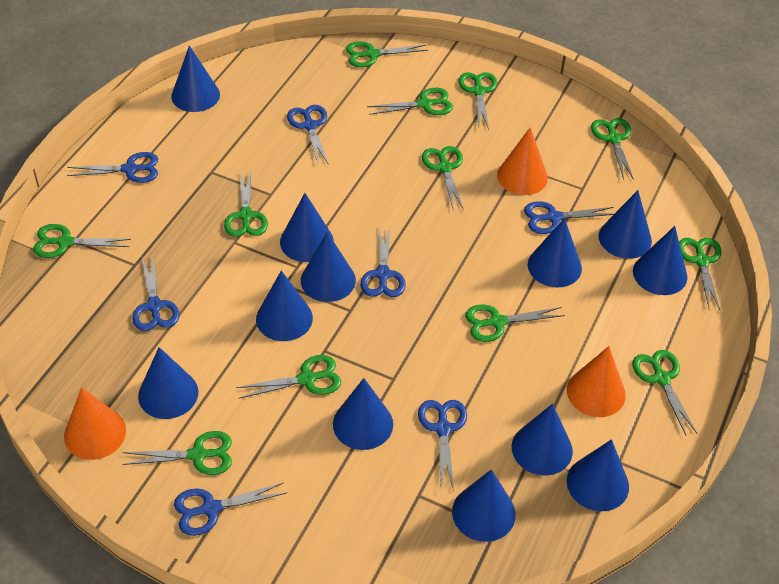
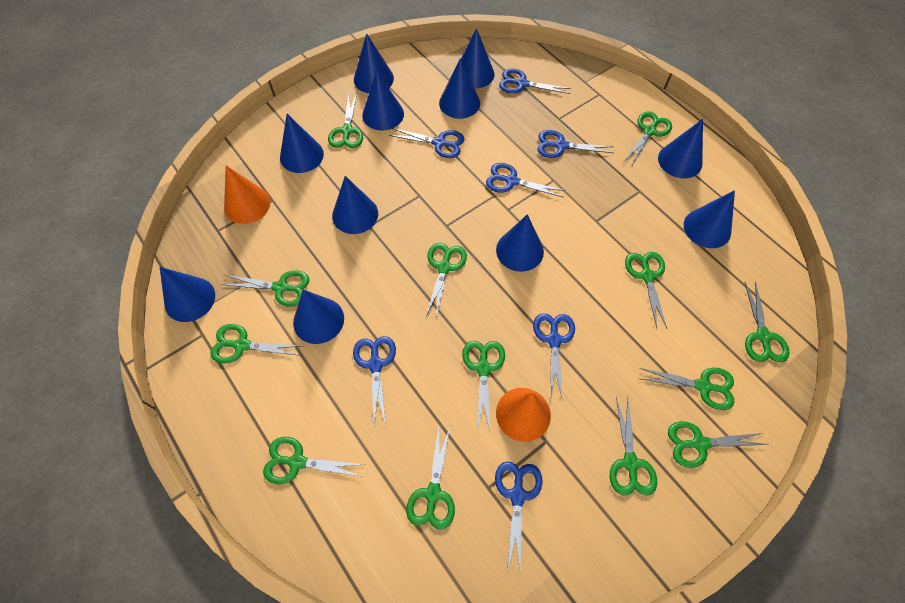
blue cone: 12 -> 11
green scissors: 12 -> 13
orange cone: 3 -> 2

